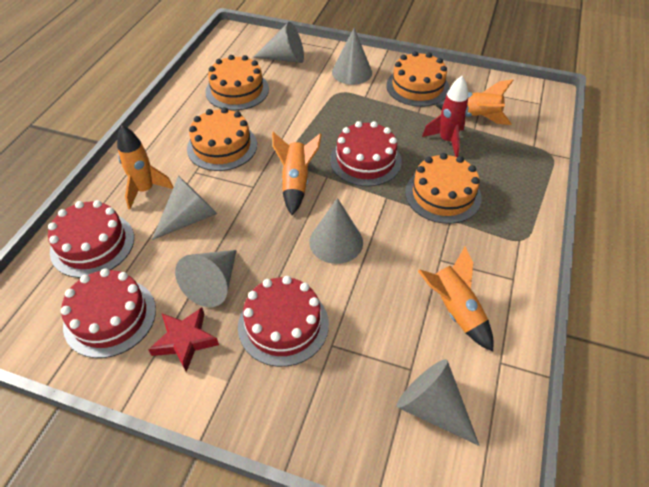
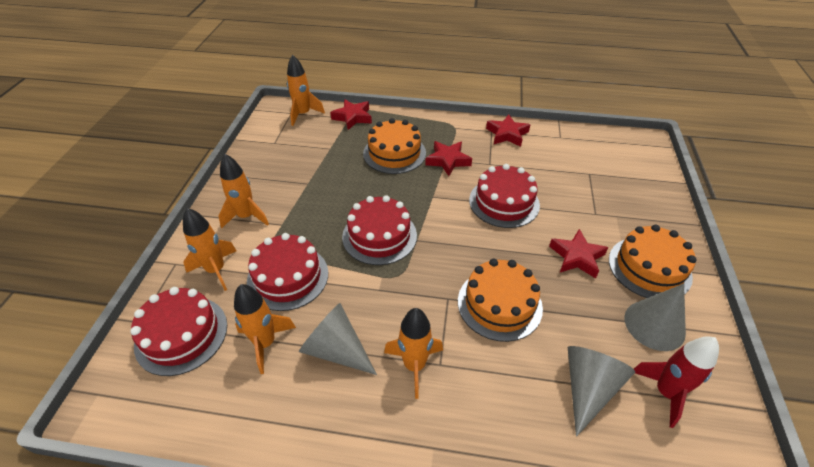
grey cone: 6 -> 3
orange cake: 4 -> 3
orange rocket: 4 -> 5
red star: 1 -> 4

